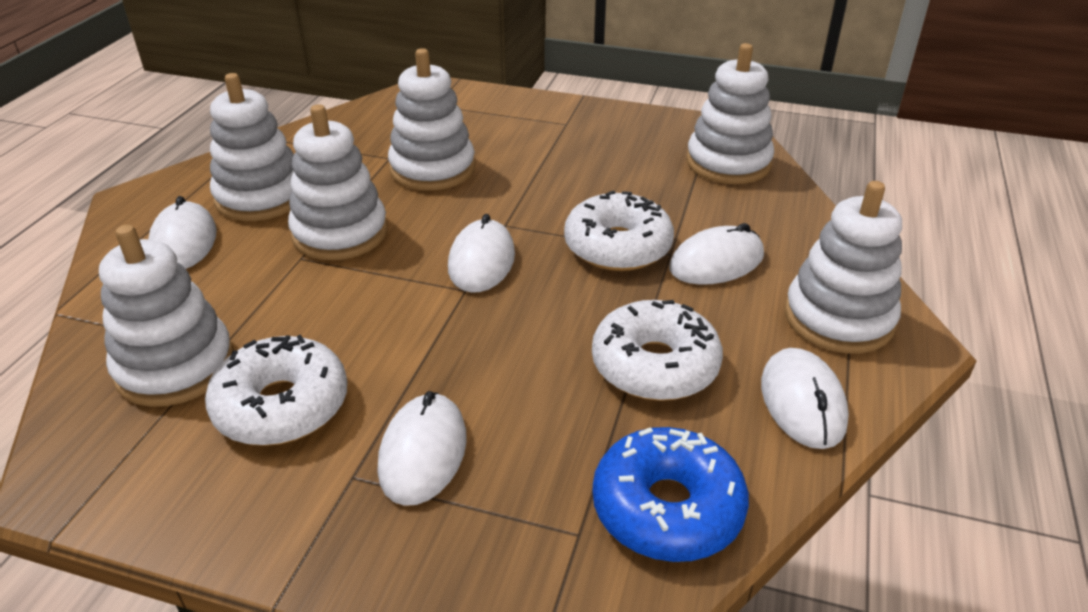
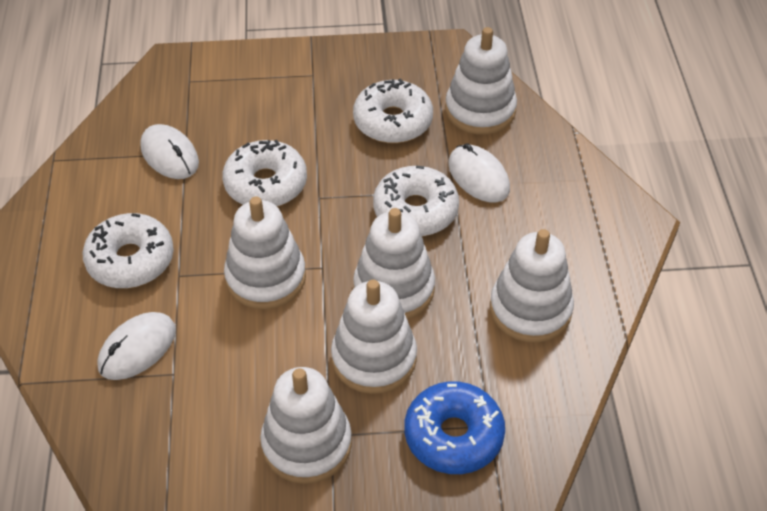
white donut: 3 -> 4
white mouse: 5 -> 3

